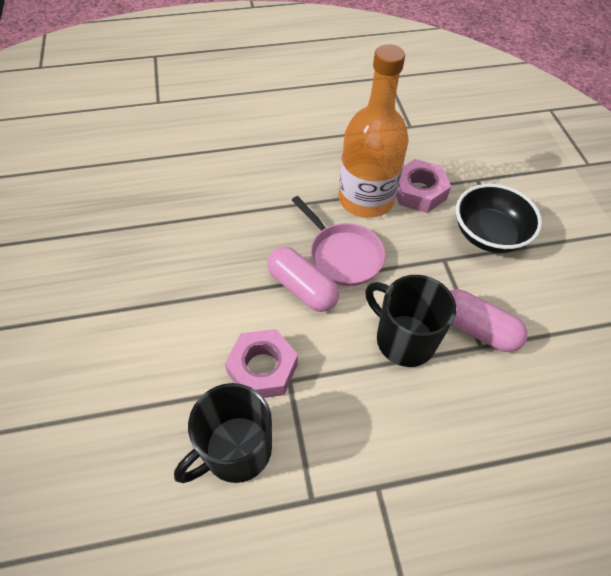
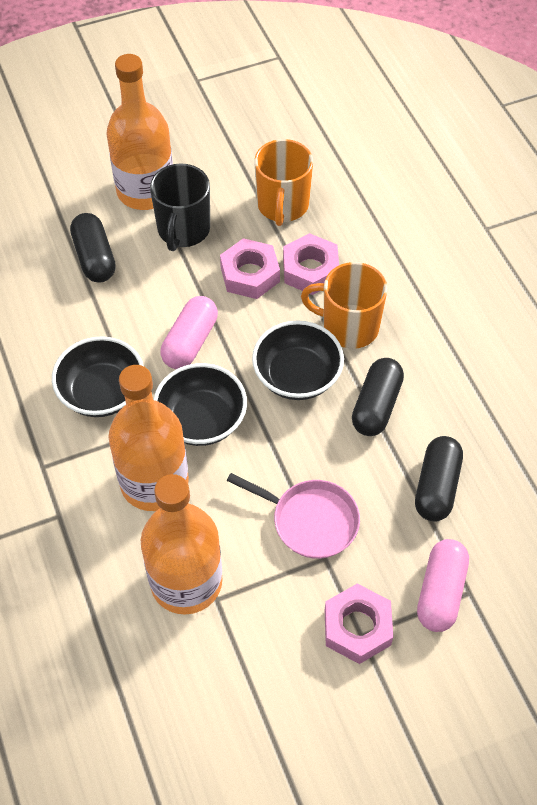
black bowl: 1 -> 3
black capsule: 0 -> 3
black mug: 2 -> 1
orange bottle: 1 -> 3
orange mug: 0 -> 2
pink nut: 2 -> 3

